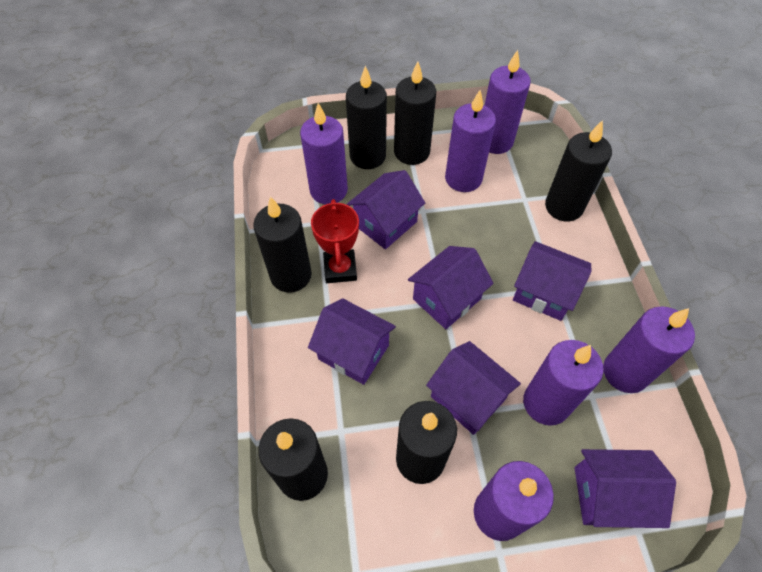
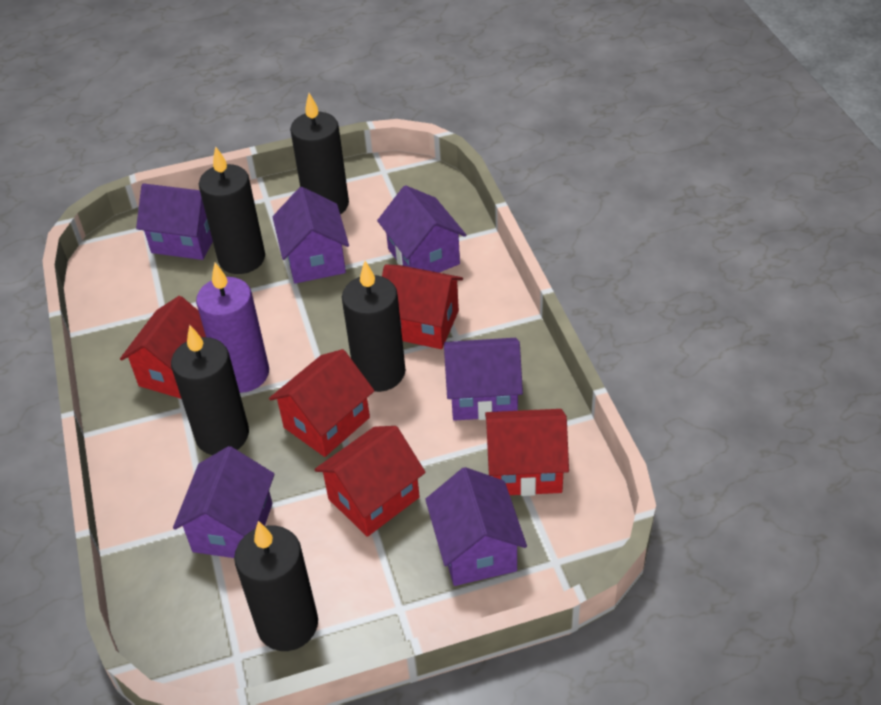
black candle: 6 -> 5
purple candle: 6 -> 1
red house: 0 -> 5
red trophy: 1 -> 0

